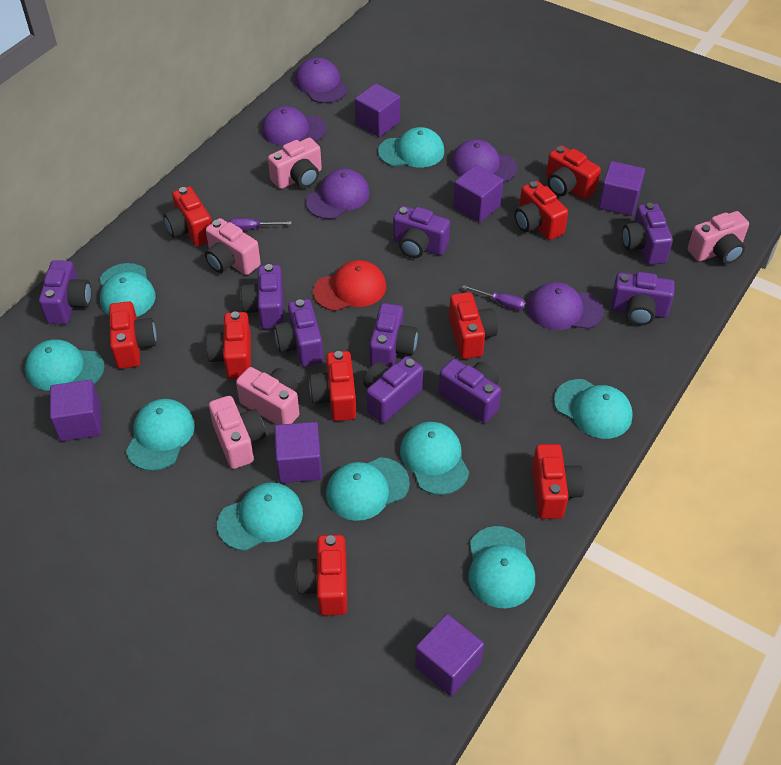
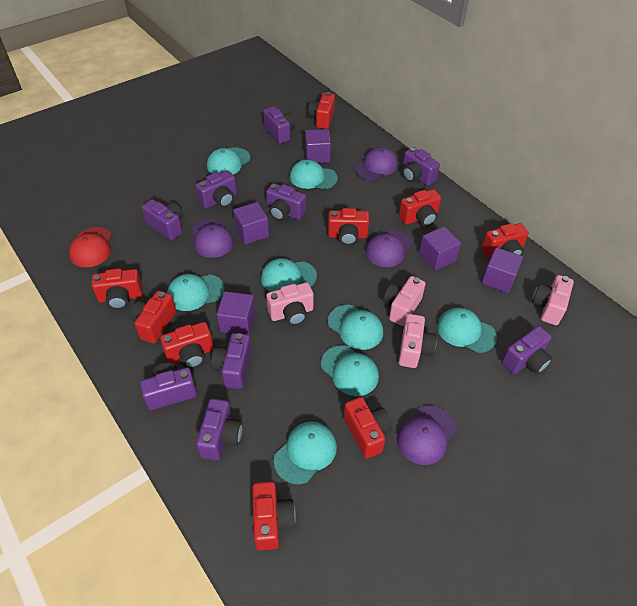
pink camera: 5 -> 4
purple cap: 5 -> 4
purple cube: 6 -> 5
purple screwdriver: 2 -> 0
turquoise cap: 9 -> 8

